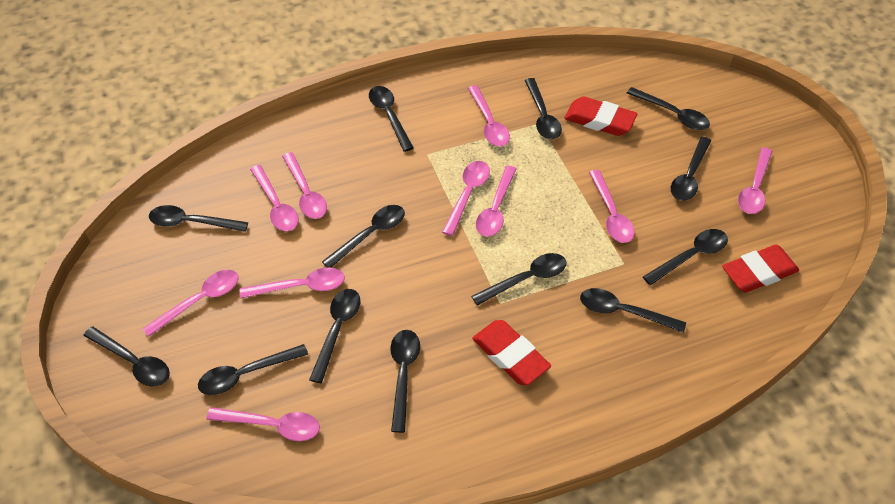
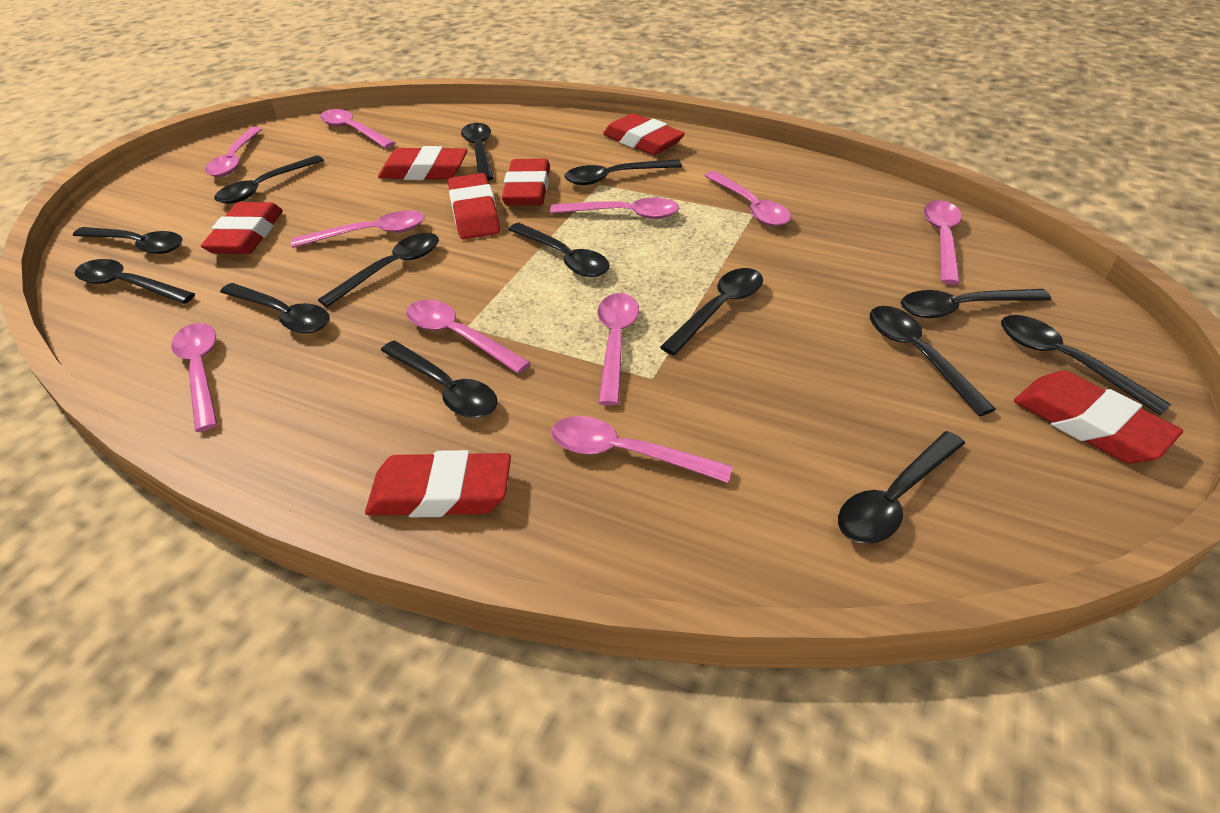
black spoon: 13 -> 14
red eraser: 3 -> 7

